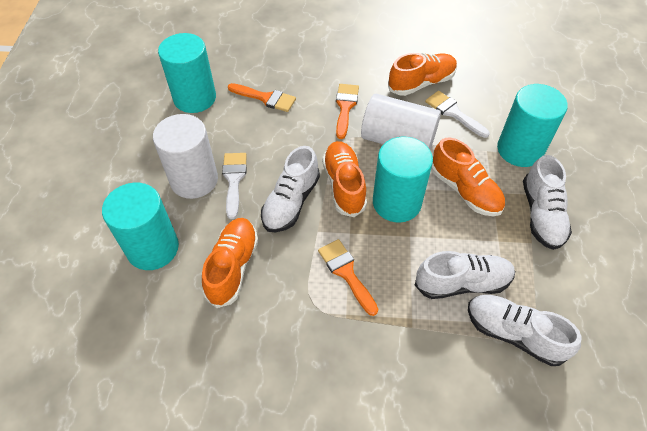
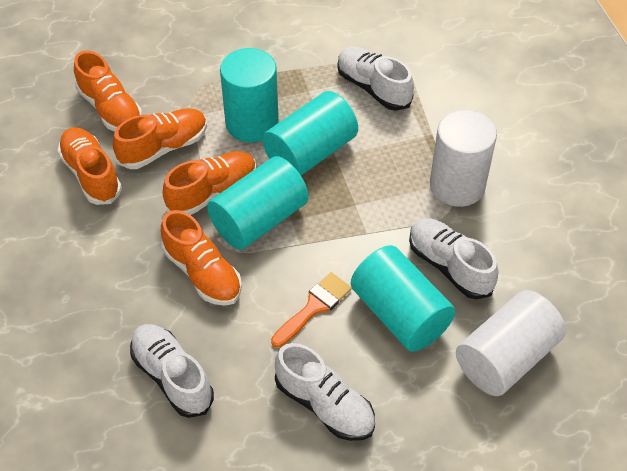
orange brush: 3 -> 1
orange shoe: 4 -> 5
white brush: 2 -> 0

